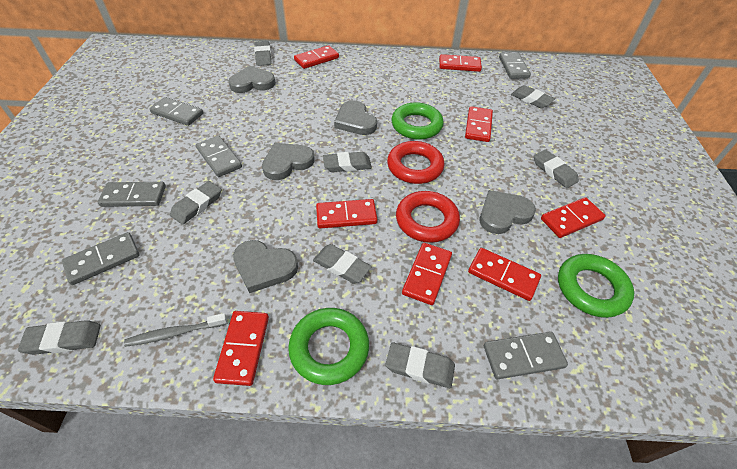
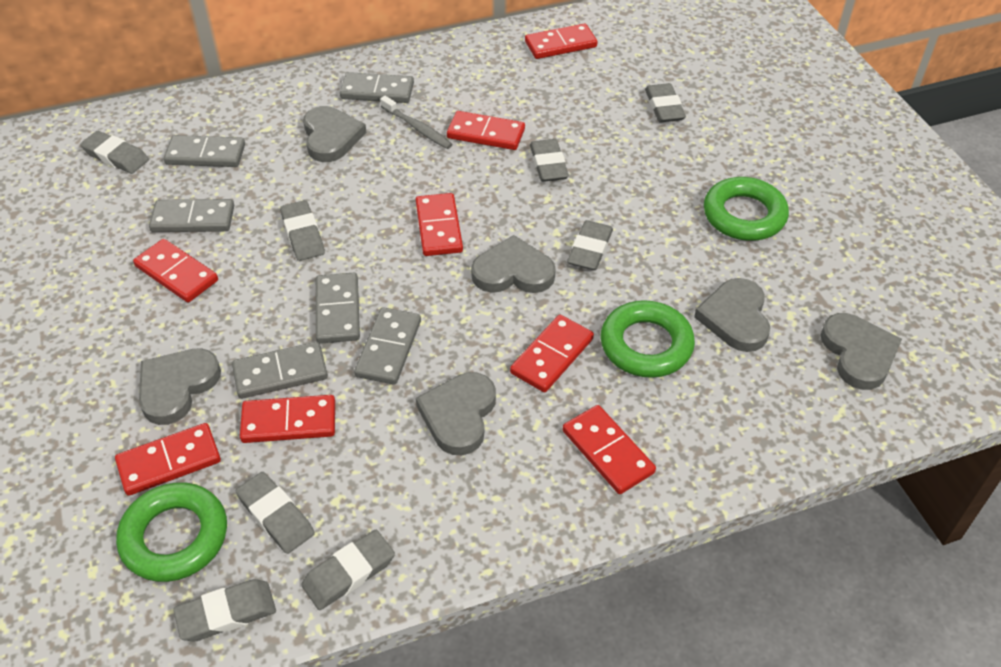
grey heart: 5 -> 6
red ring: 2 -> 0

